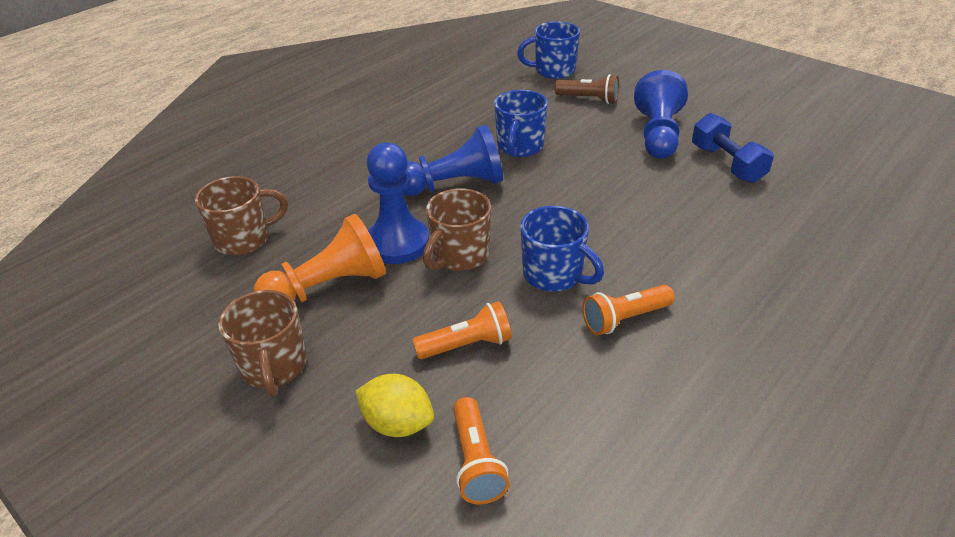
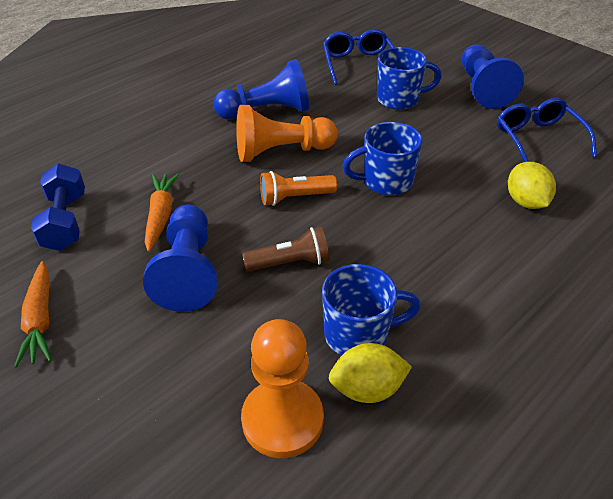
blue glasses: 0 -> 2
brown mug: 3 -> 0
orange carrot: 0 -> 2
orange flashlight: 3 -> 1
orange pawn: 1 -> 2
yellow lemon: 1 -> 2

